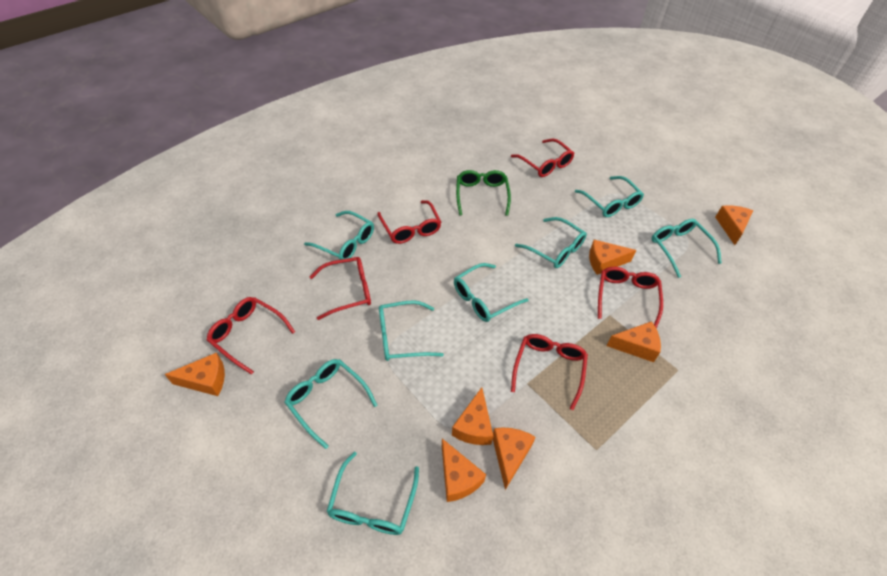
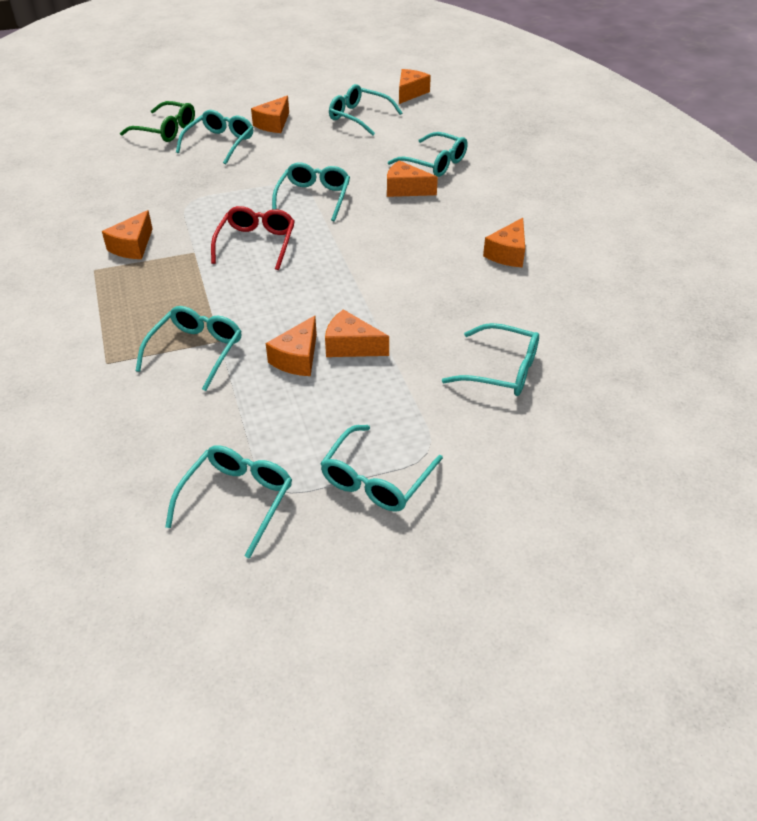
red glasses: 6 -> 1

